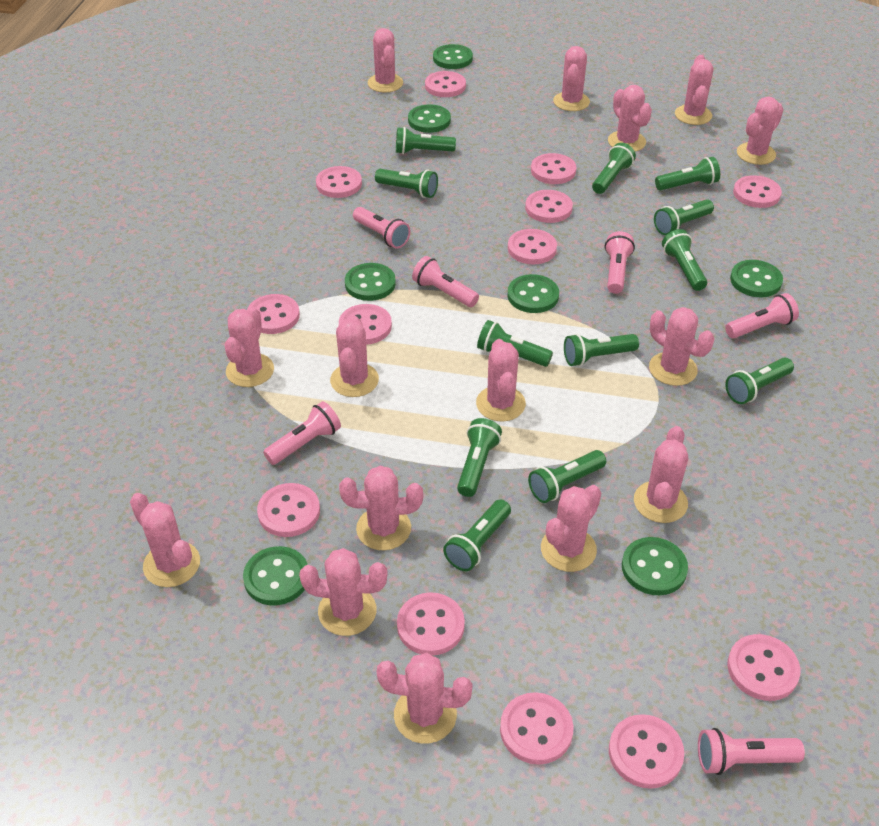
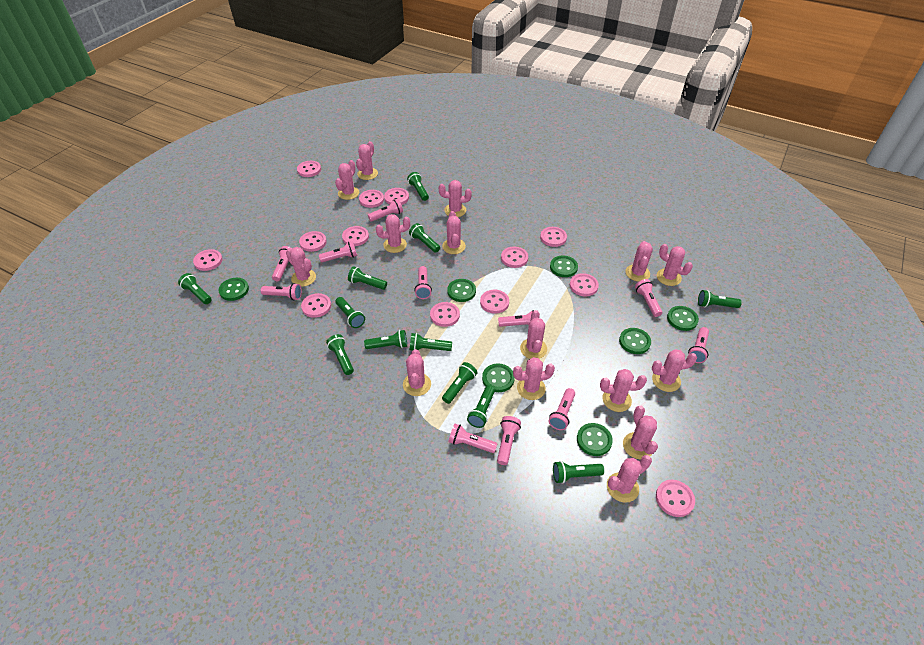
pink flashlight: 6 -> 11

